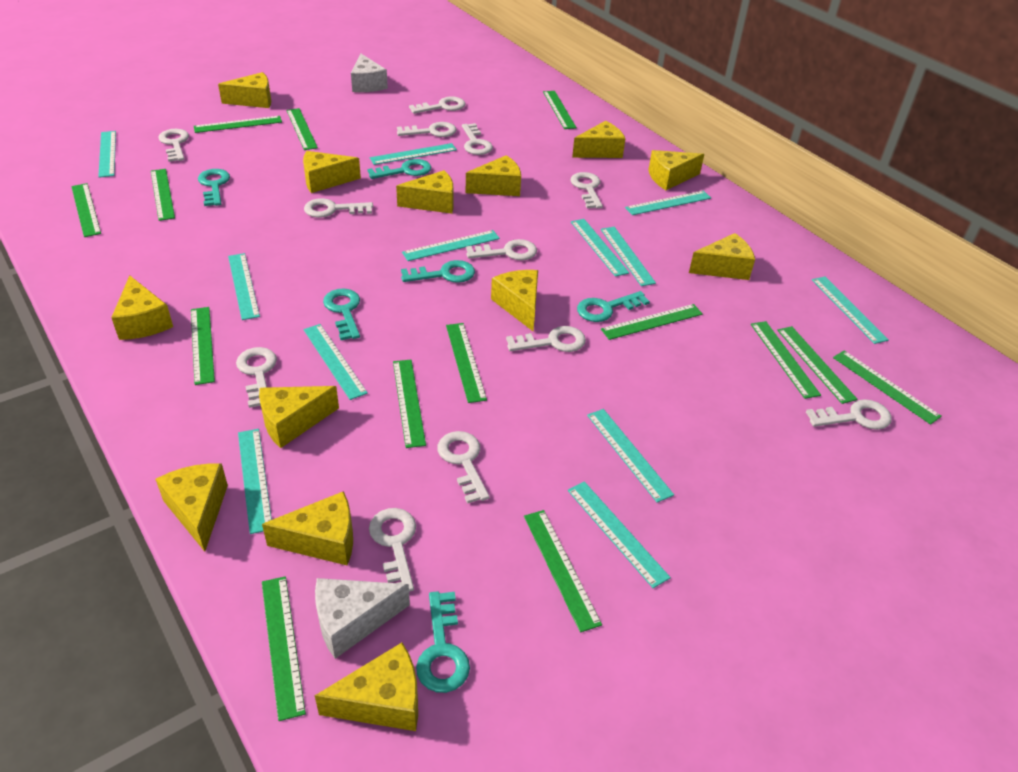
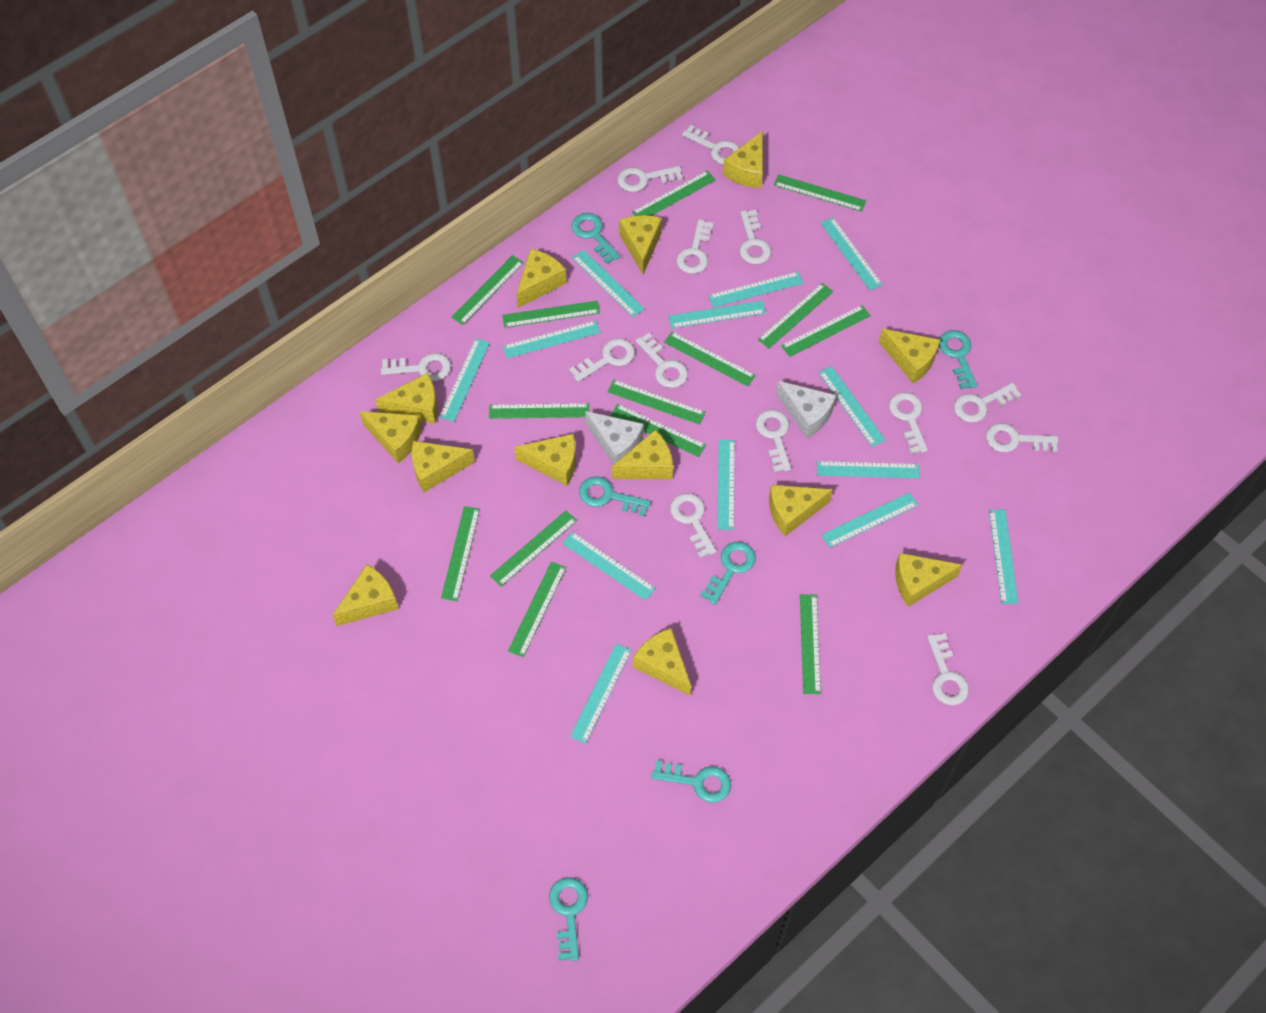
turquoise ruler: 12 -> 13
white key: 12 -> 13

